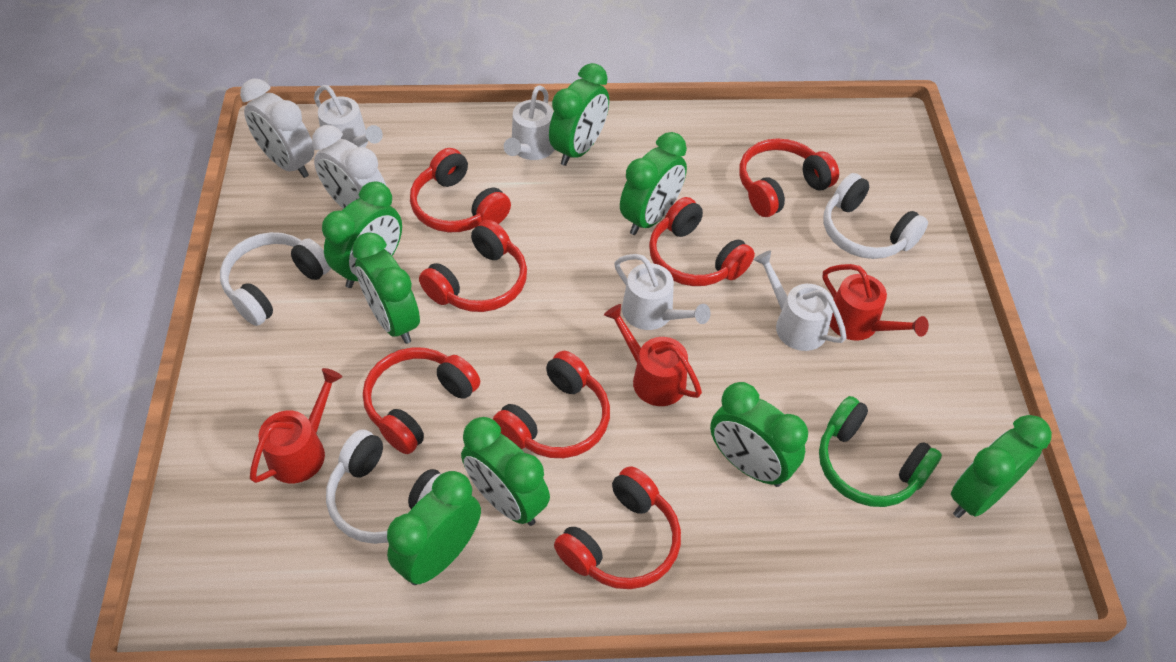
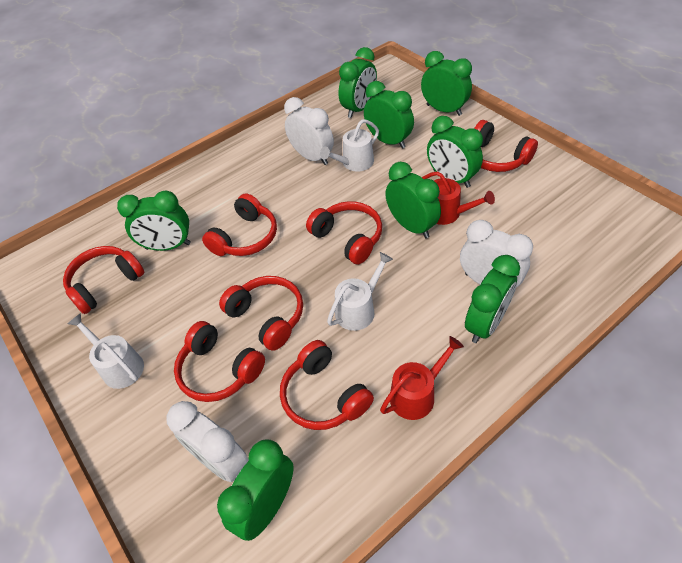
green headphones: 1 -> 0
red watering can: 3 -> 2
white clock: 2 -> 3
white headphones: 3 -> 0
white watering can: 4 -> 3

